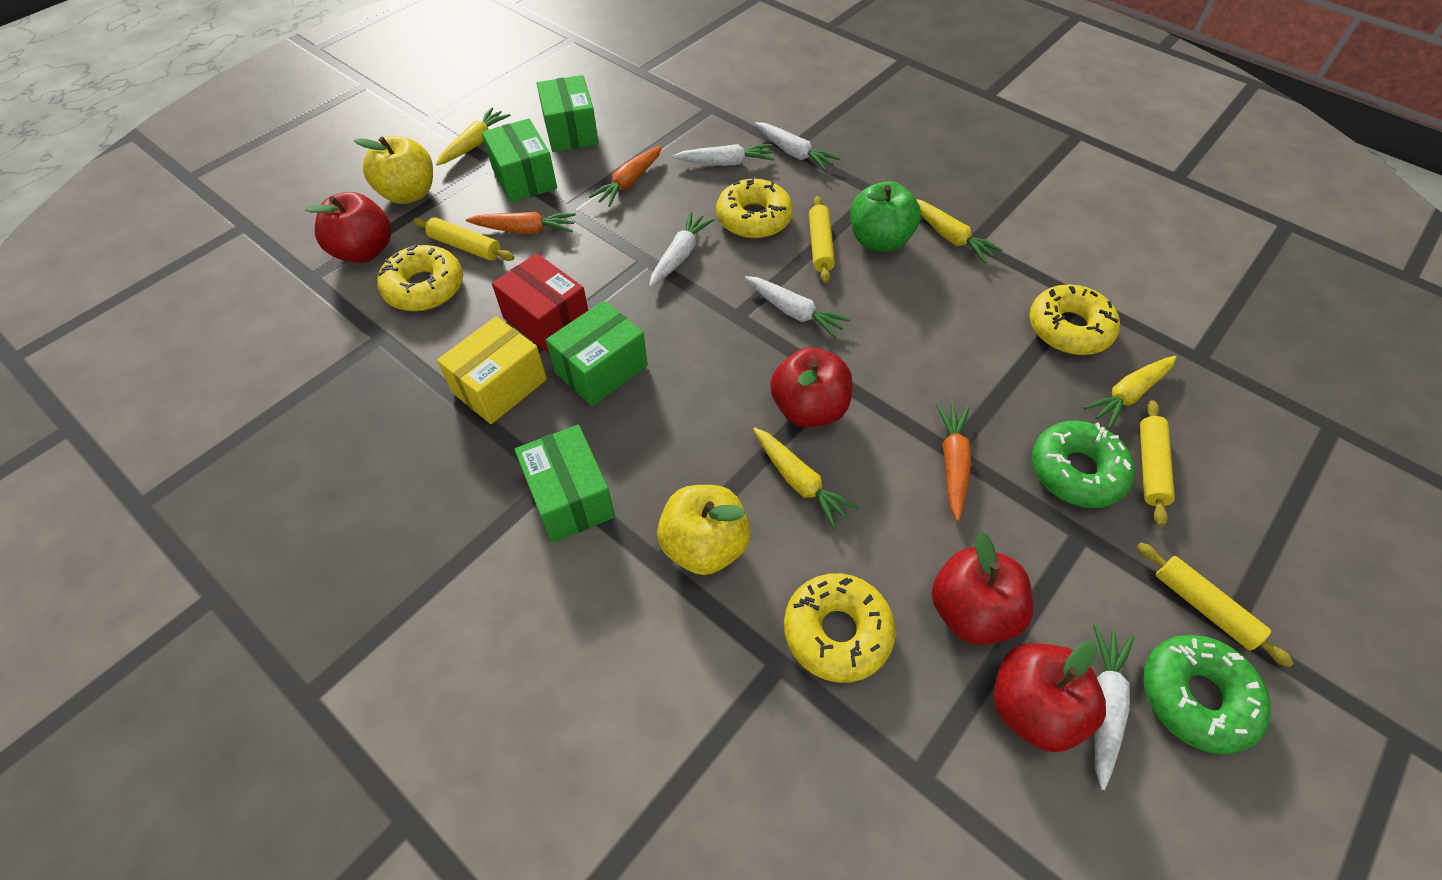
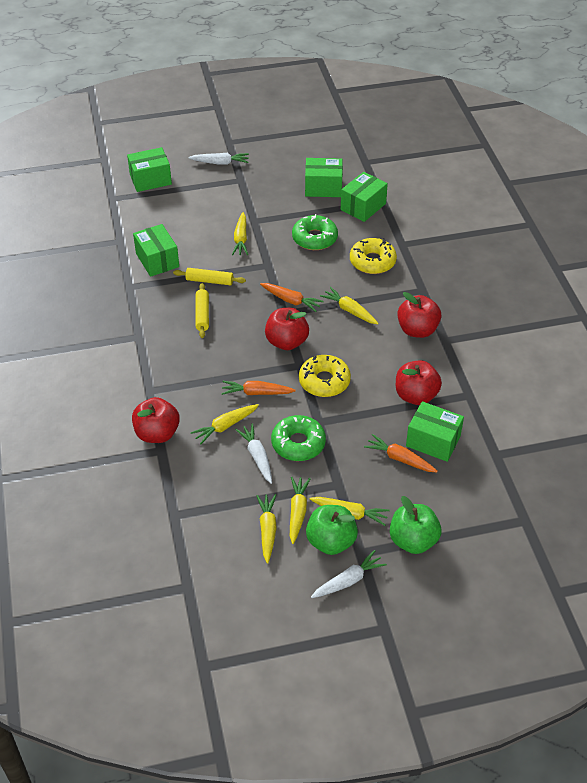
green apple: 1 -> 2
green box: 4 -> 5
red box: 1 -> 0
white carrot: 5 -> 3
yellow apple: 2 -> 0
yellow box: 1 -> 0
yellow carrot: 4 -> 6
yellow donut: 4 -> 2
yellow rolling pin: 4 -> 2

